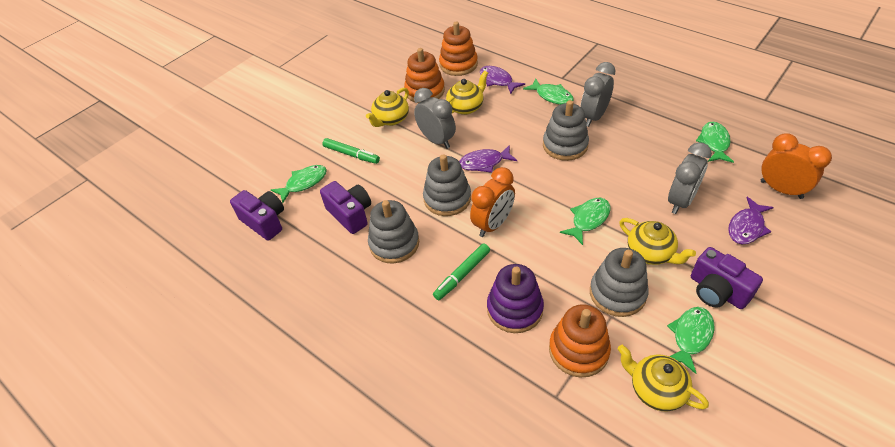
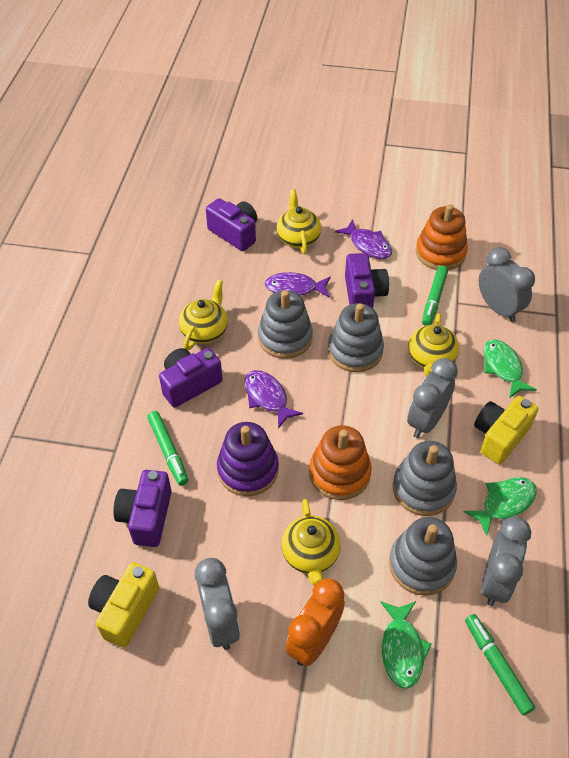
green fish: 5 -> 3
green marker: 2 -> 3
grey clock: 3 -> 4
orange clock: 2 -> 1
orange stacking toy: 3 -> 2
purple camera: 3 -> 4
yellow camera: 0 -> 2

